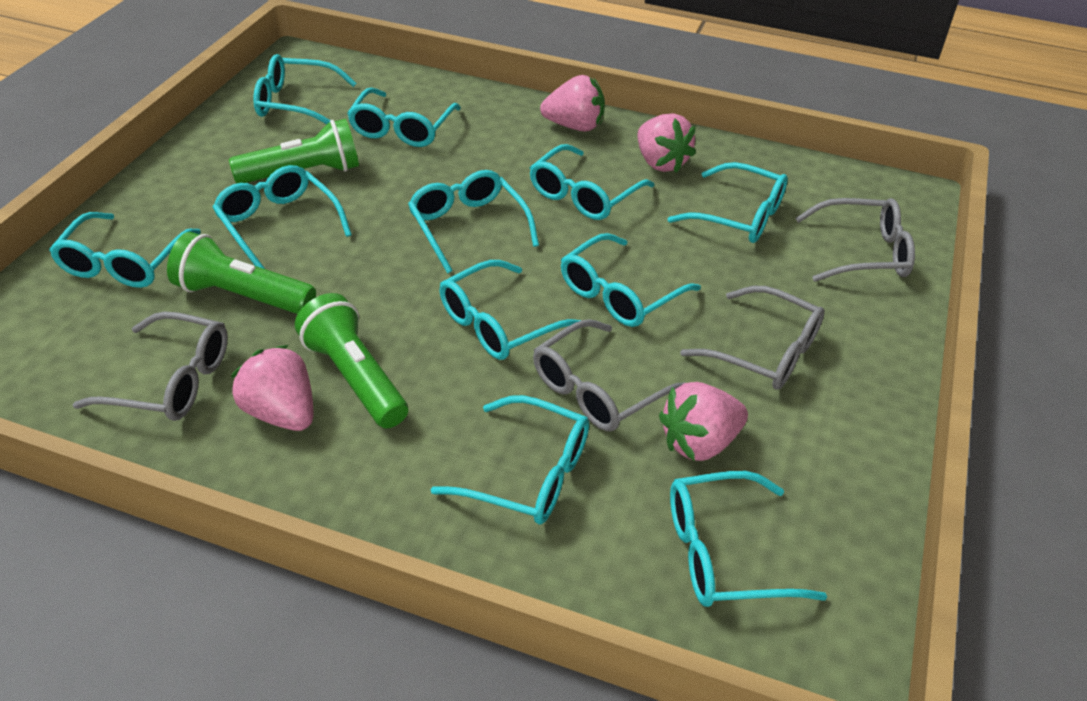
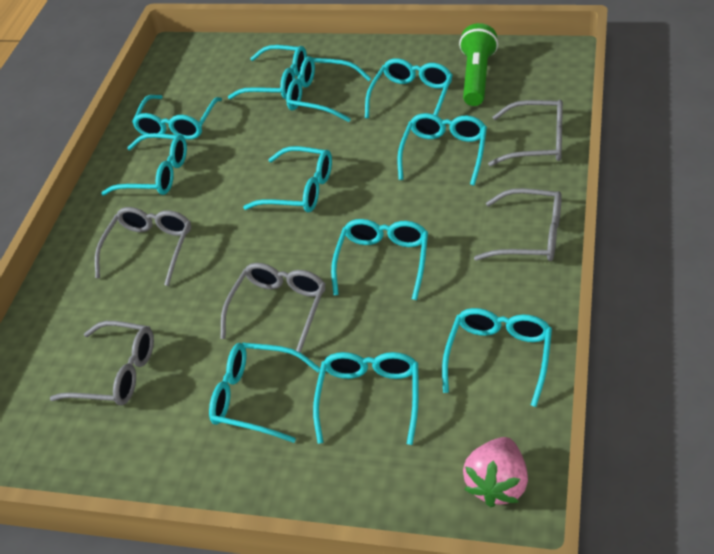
green flashlight: 3 -> 1
grey glasses: 4 -> 5
pink strawberry: 4 -> 1

